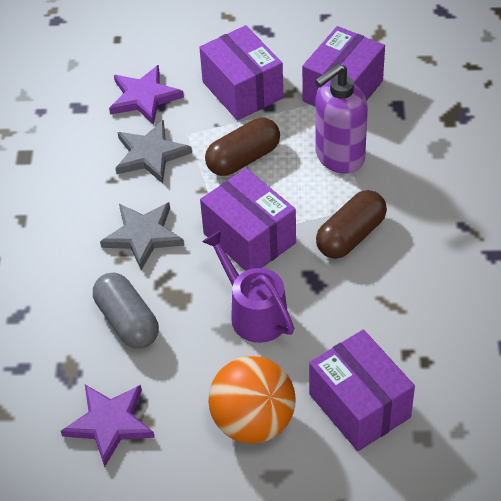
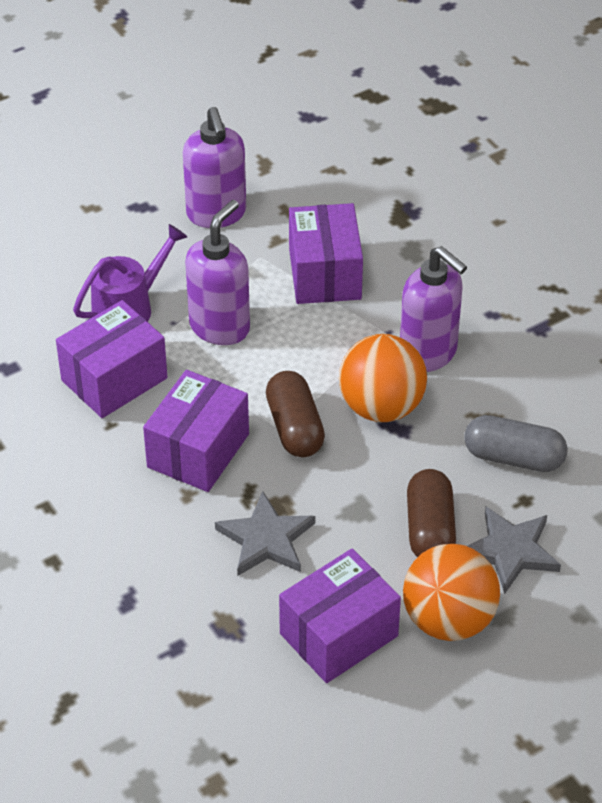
orange ball: 1 -> 2
purple soap dispenser: 1 -> 3
purple star: 2 -> 0

